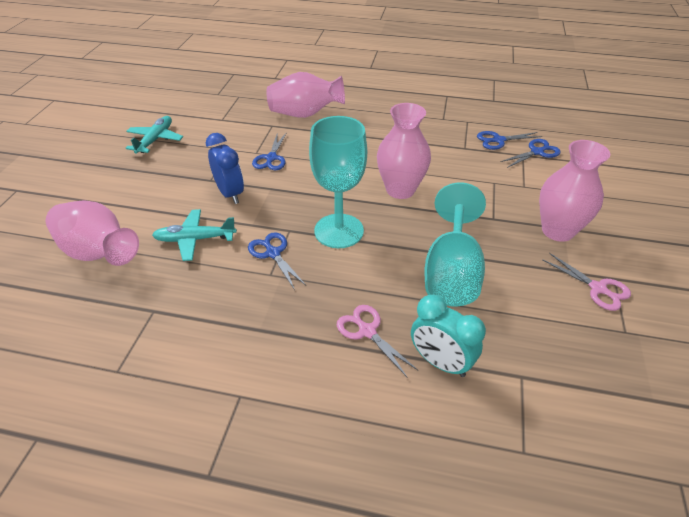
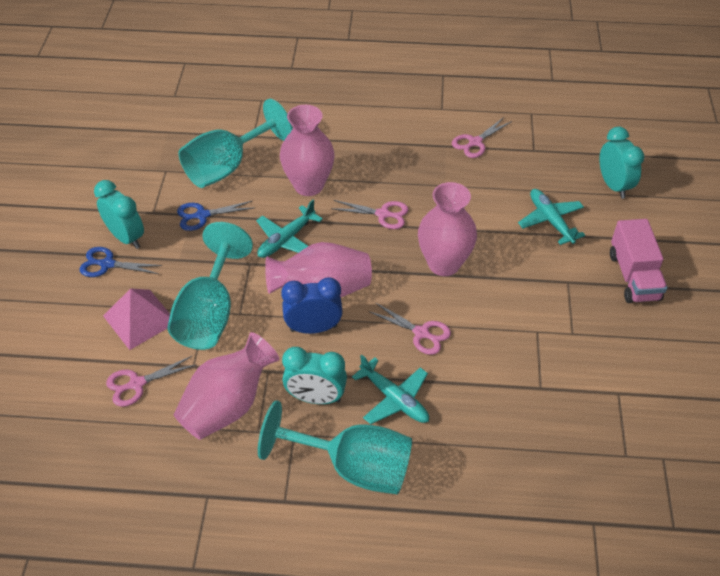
blue scissors: 4 -> 2
pink pyramid: 0 -> 1
pink scissors: 2 -> 4
pink truck: 0 -> 1
turquoise clock: 1 -> 3
turquoise goblet: 2 -> 3
turquoise plane: 2 -> 3

